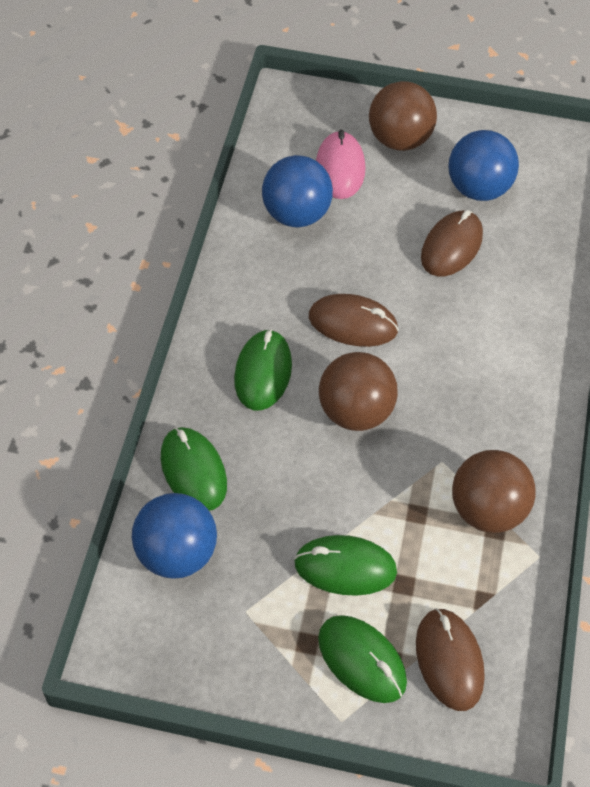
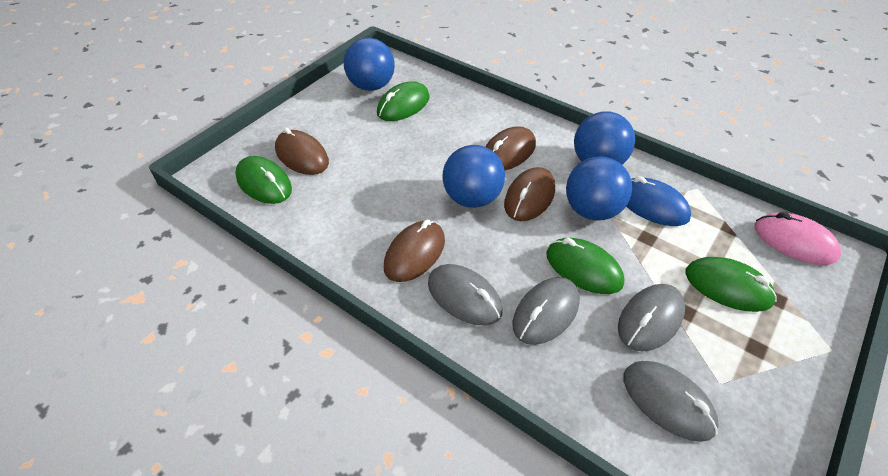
blue ball: 3 -> 4
blue mouse: 0 -> 1
brown ball: 3 -> 0
brown mouse: 3 -> 4
grey mouse: 0 -> 4

